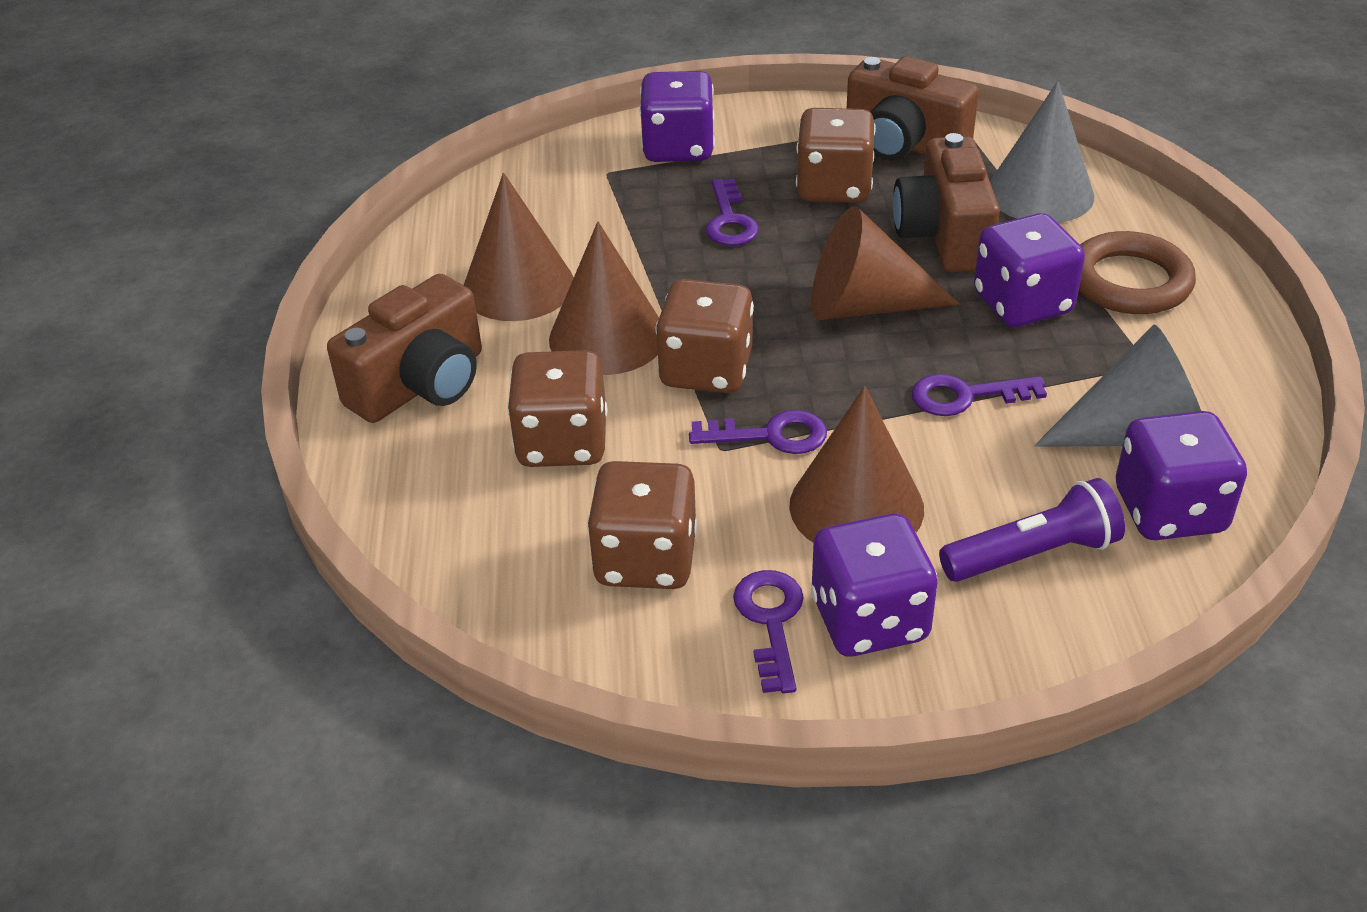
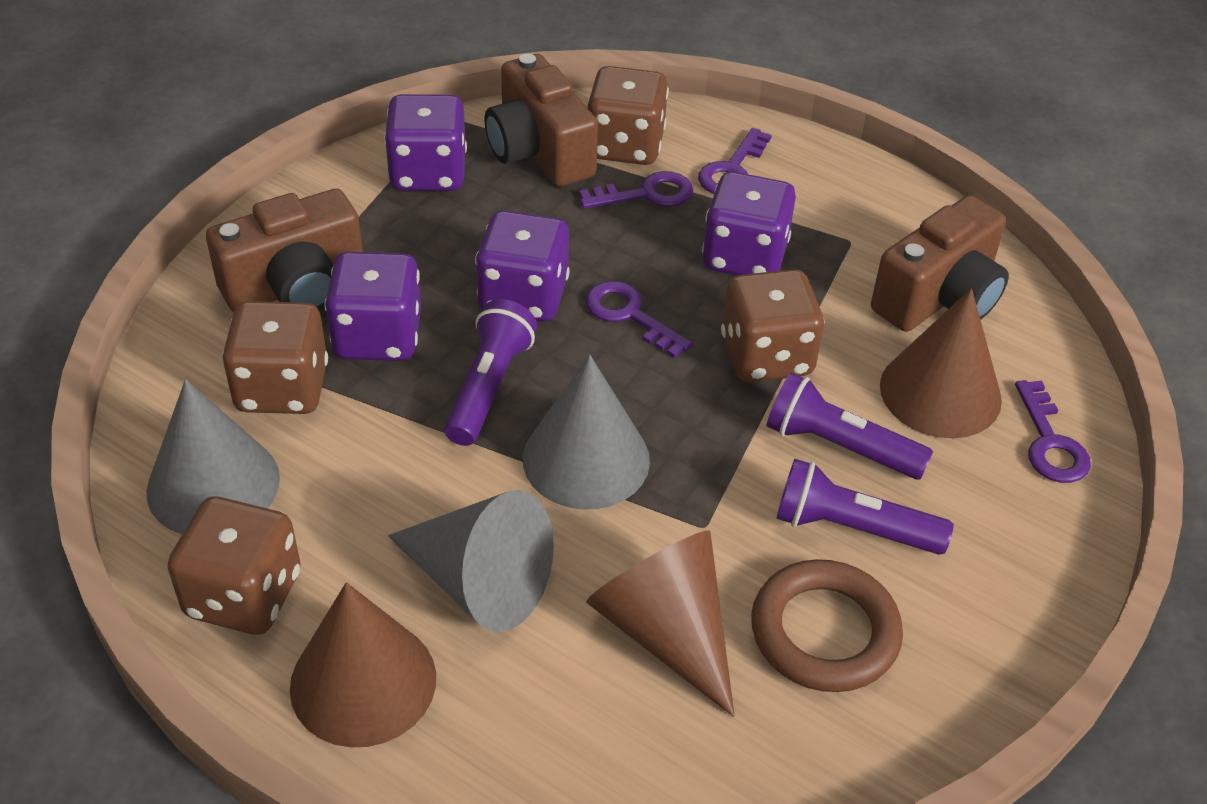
brown cone: 4 -> 3
grey cone: 2 -> 3
purple flashlight: 1 -> 3

